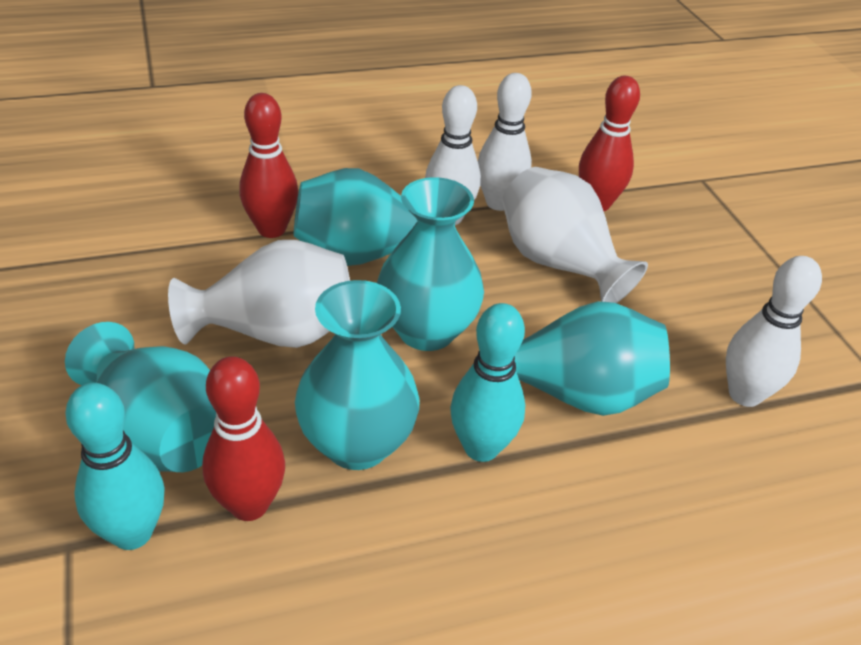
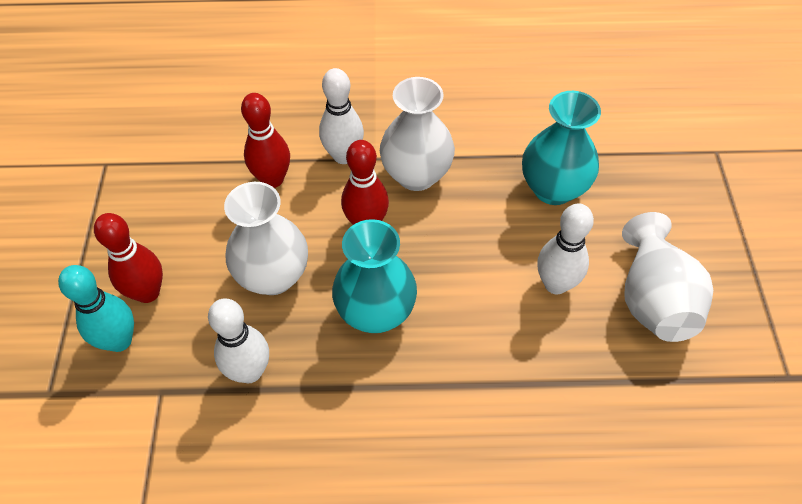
turquoise bowling pin: 2 -> 1
turquoise vase: 5 -> 2
white vase: 2 -> 3

